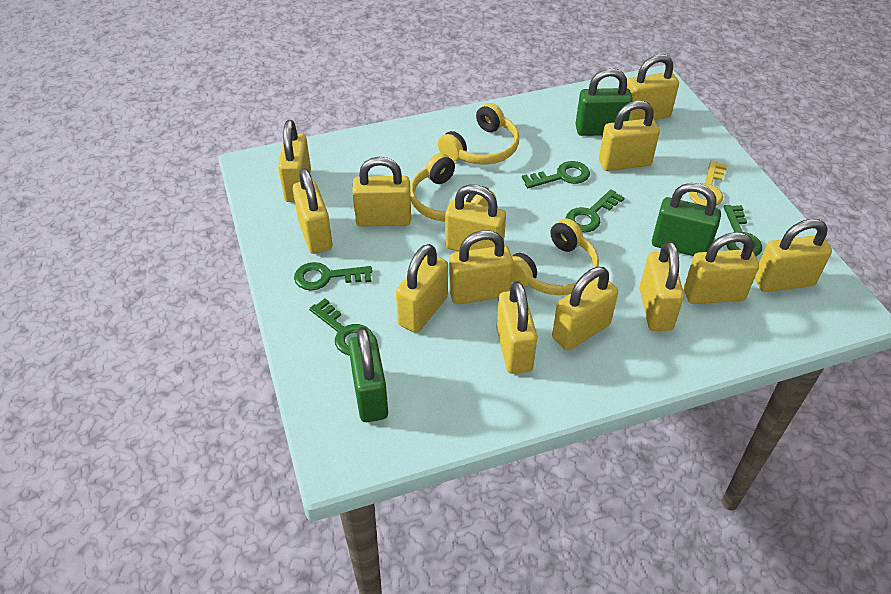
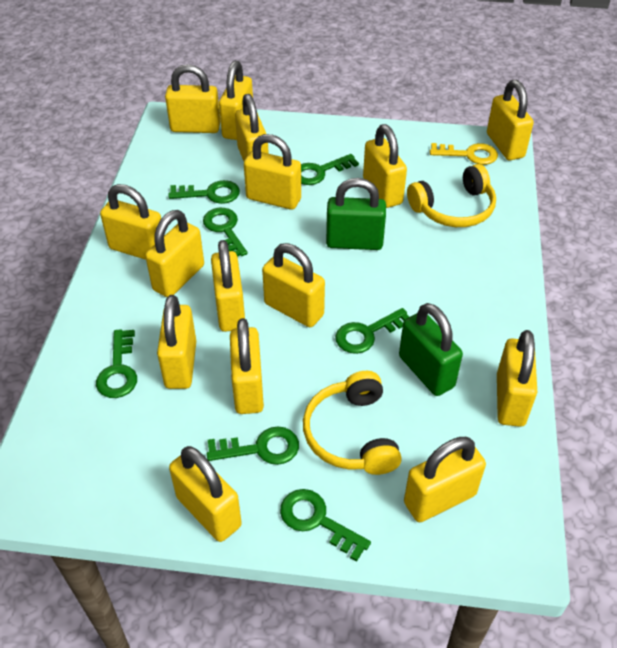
green key: 5 -> 7
green padlock: 3 -> 2
yellow headphones: 3 -> 2
yellow padlock: 13 -> 15

